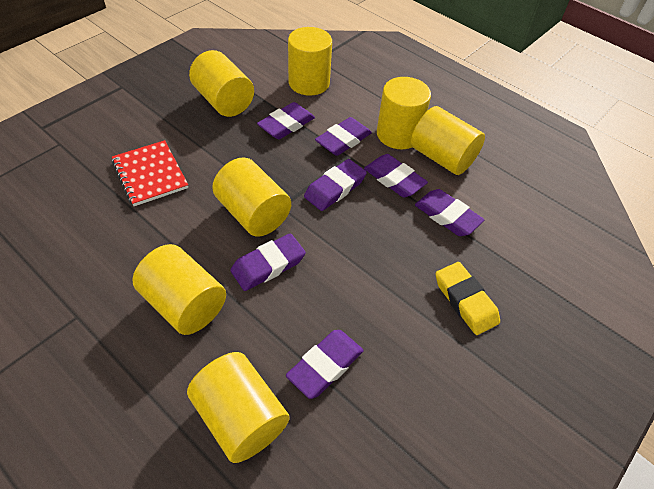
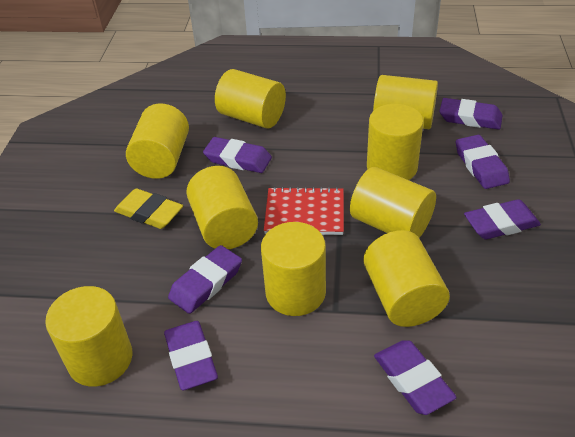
yellow cylinder: 7 -> 9

